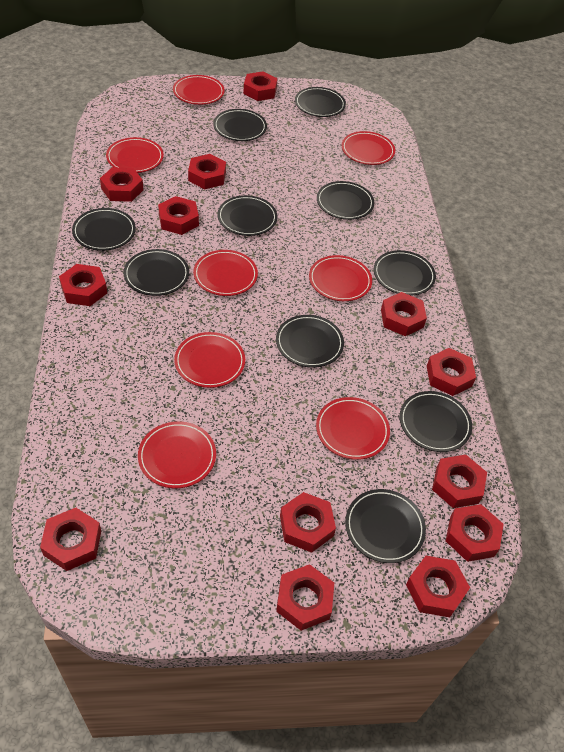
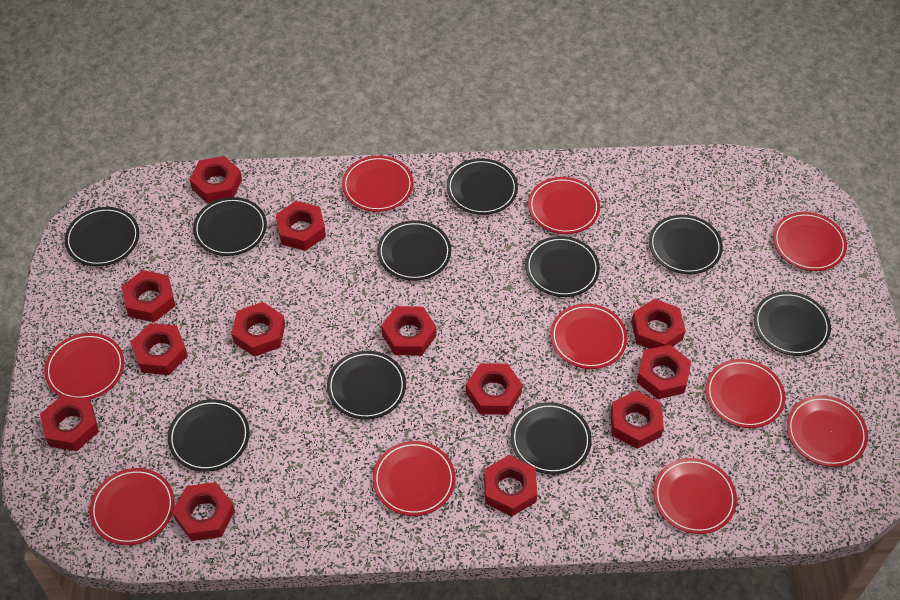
red plate: 8 -> 10

